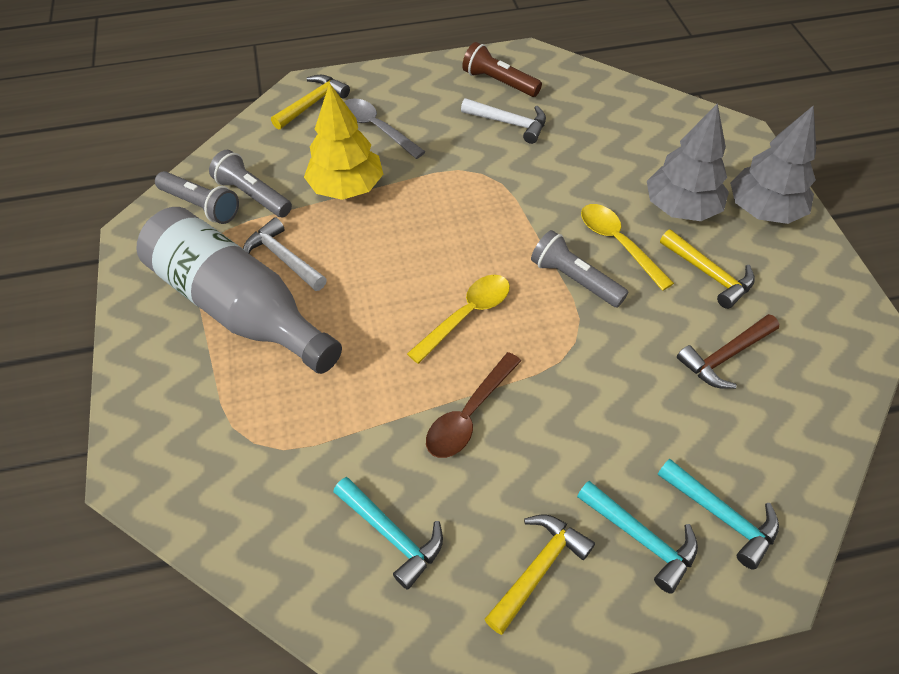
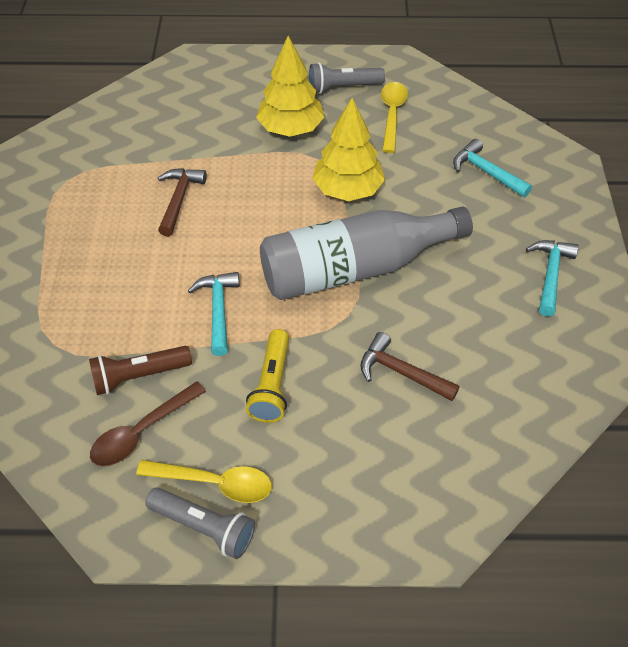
brown hammer: 1 -> 2
grey flashlight: 3 -> 2
grey spoon: 1 -> 0
grey tree: 2 -> 0
white hammer: 2 -> 0
yellow flashlight: 0 -> 1
yellow hammer: 3 -> 0
yellow tree: 1 -> 2

